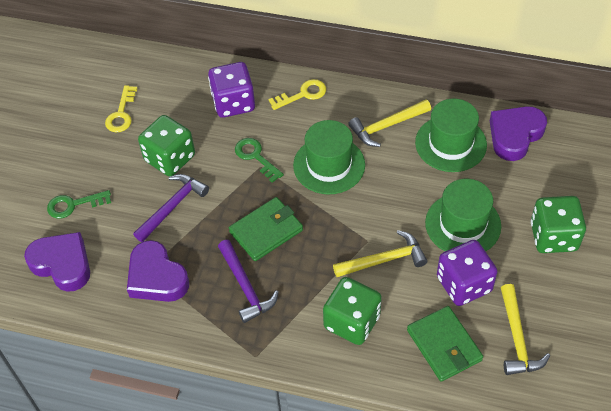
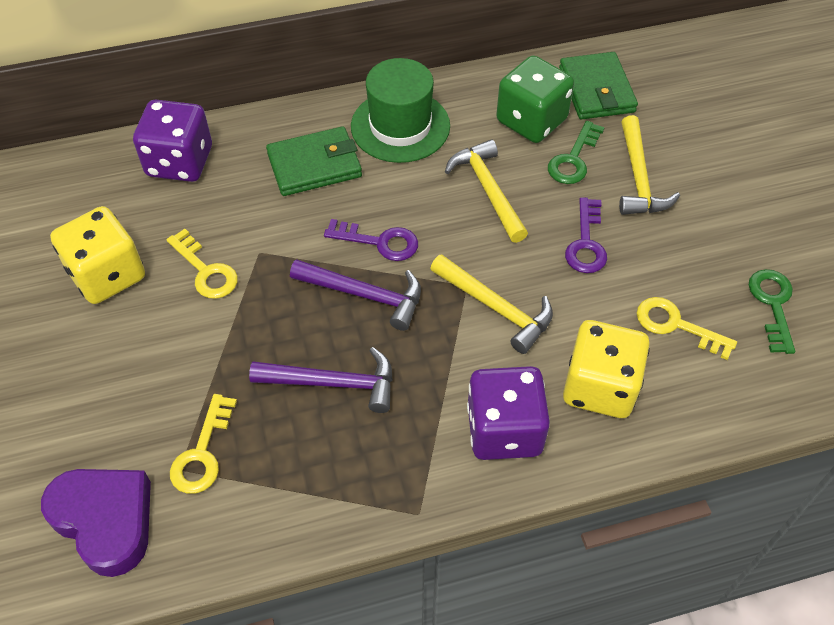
green dice: 3 -> 1
green hat: 3 -> 1
purple heart: 3 -> 1
purple key: 0 -> 2
yellow dice: 0 -> 2
yellow key: 2 -> 3

